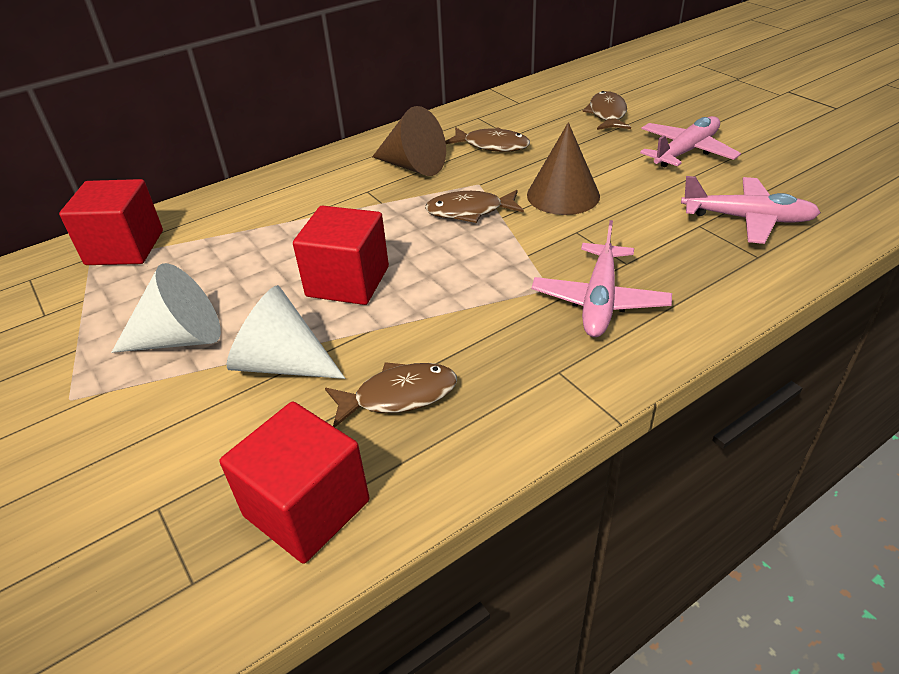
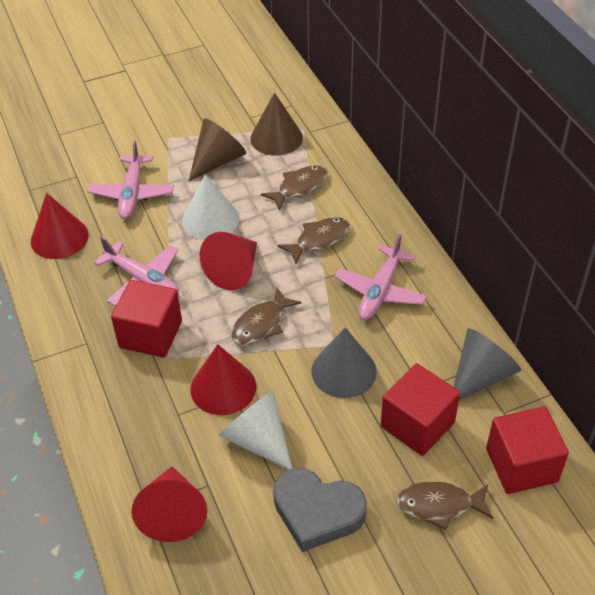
grey cone: 0 -> 2
grey heart: 0 -> 1
red cone: 0 -> 4

